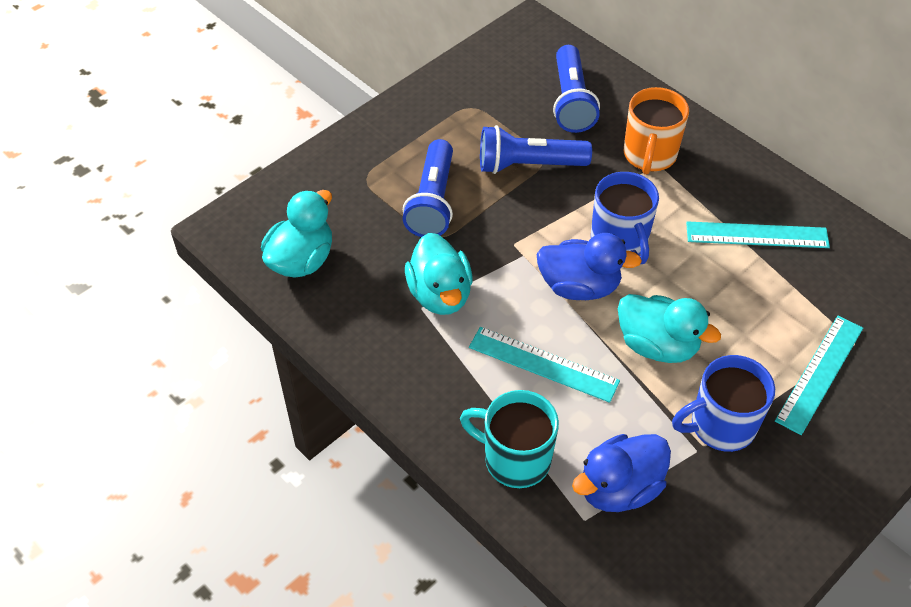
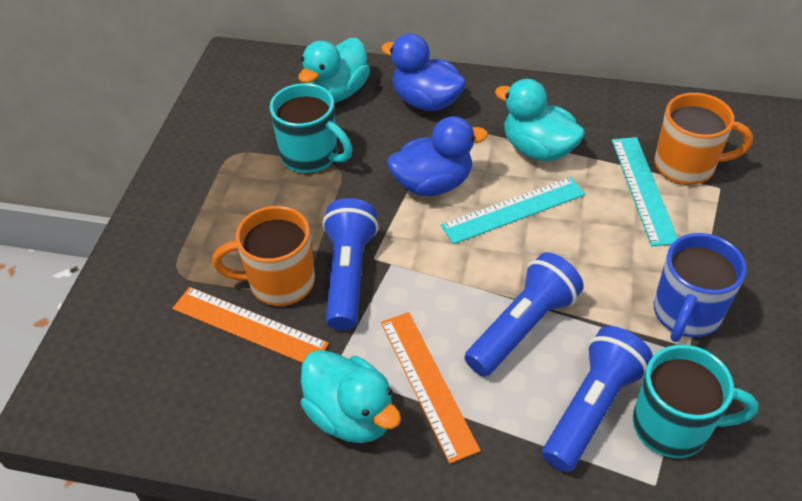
blue mug: 2 -> 1
orange mug: 1 -> 2
orange ruler: 0 -> 2
turquoise mug: 1 -> 2
turquoise ruler: 3 -> 2

